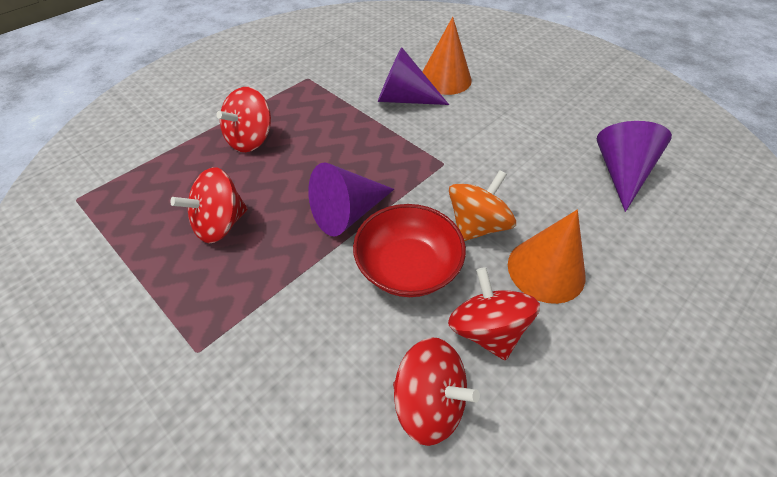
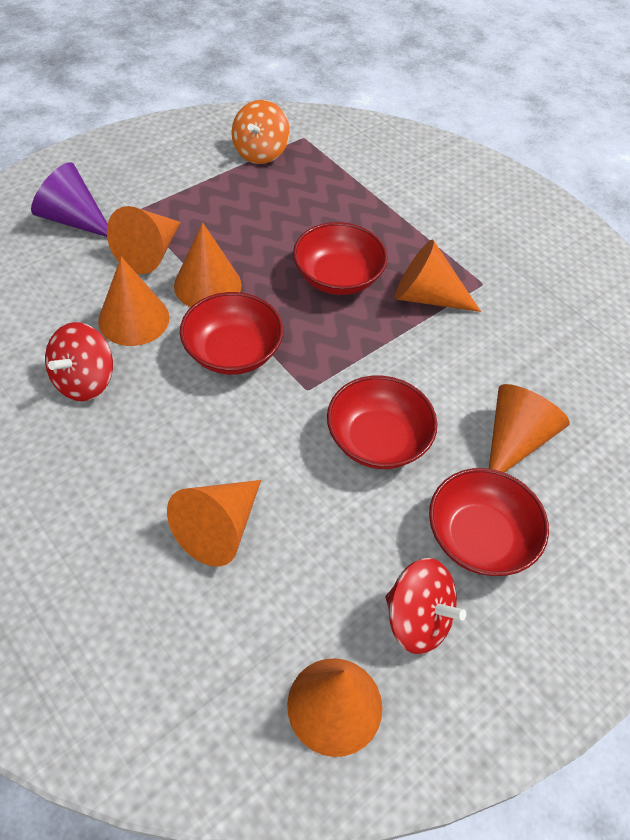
orange cone: 2 -> 7
purple cone: 3 -> 1
red bowl: 1 -> 4
red spinning top: 4 -> 2

